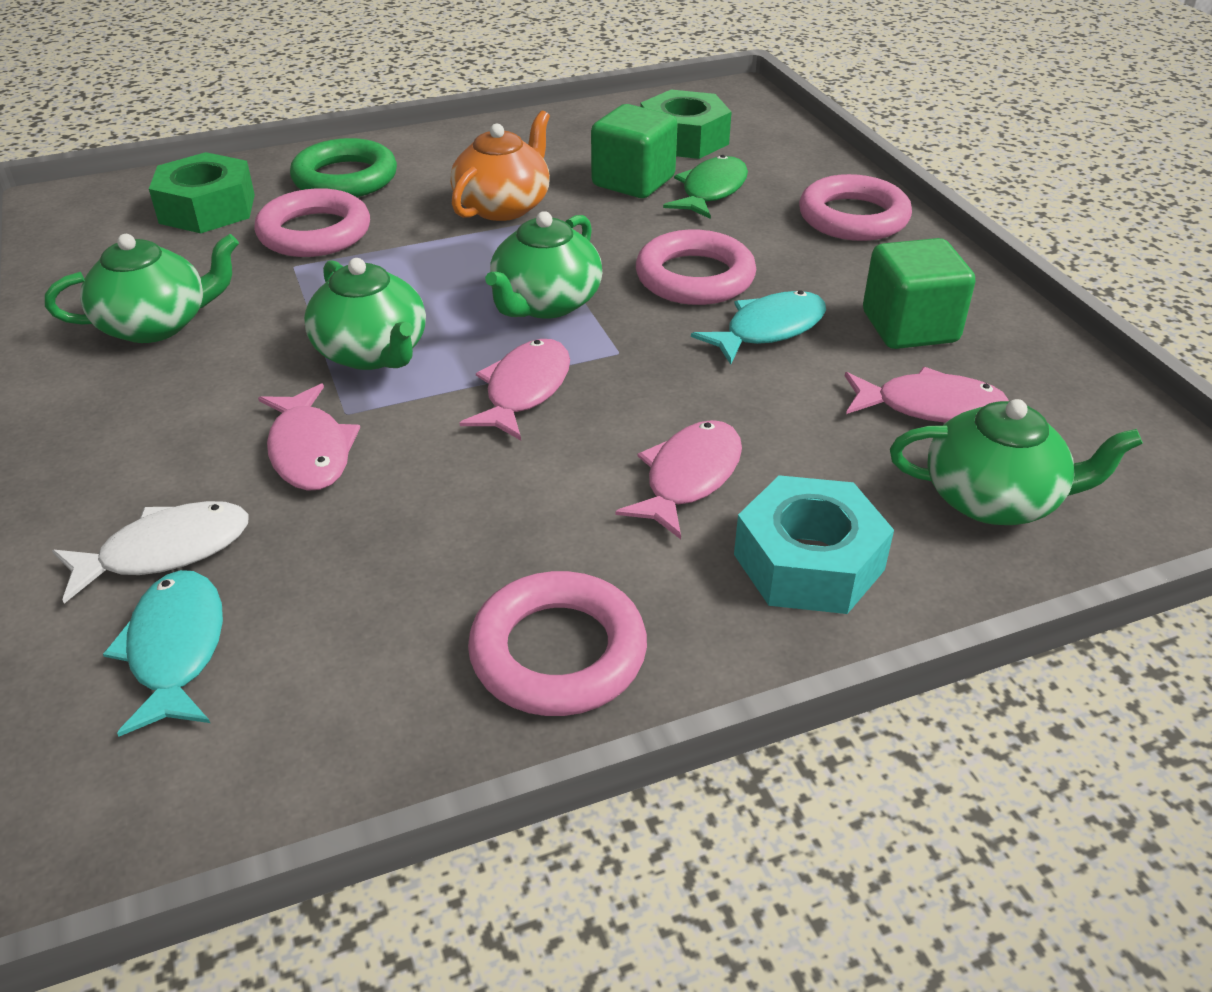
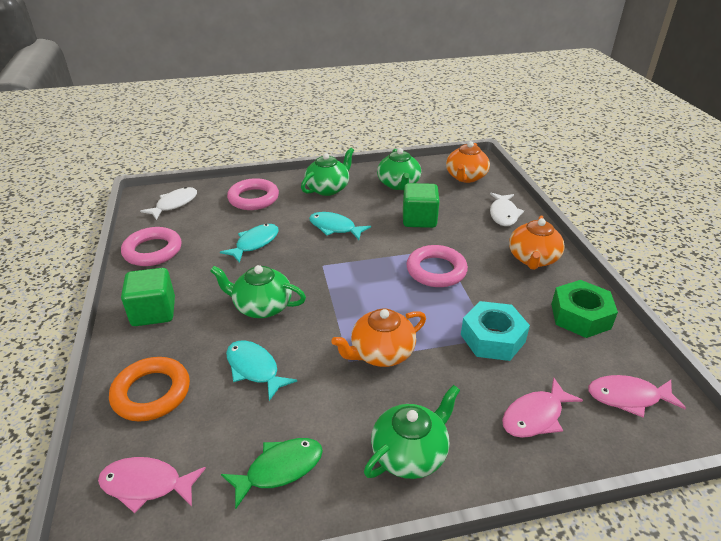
green nut: 2 -> 1
green ring: 1 -> 0
orange ring: 0 -> 1
orange teapot: 1 -> 3
pink fish: 4 -> 3
pink ring: 4 -> 3
turquoise fish: 2 -> 3
white fish: 1 -> 2

